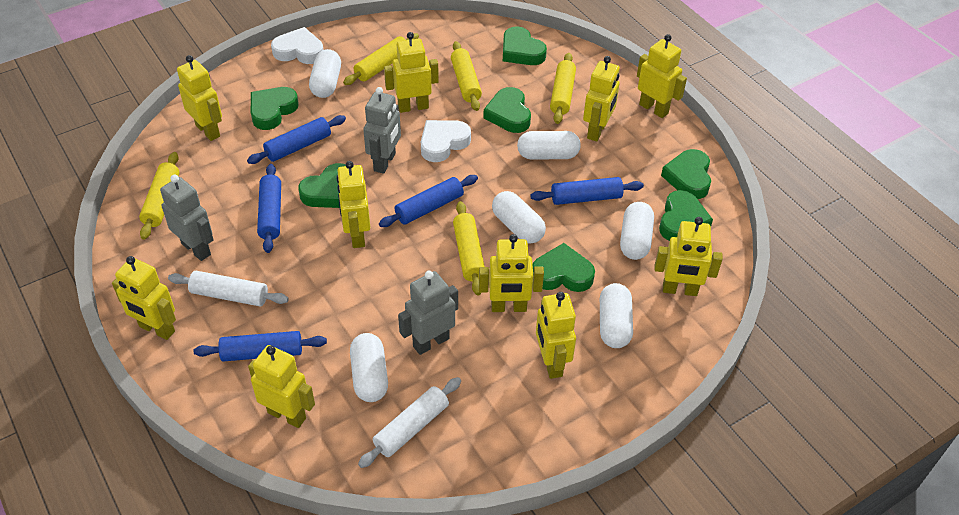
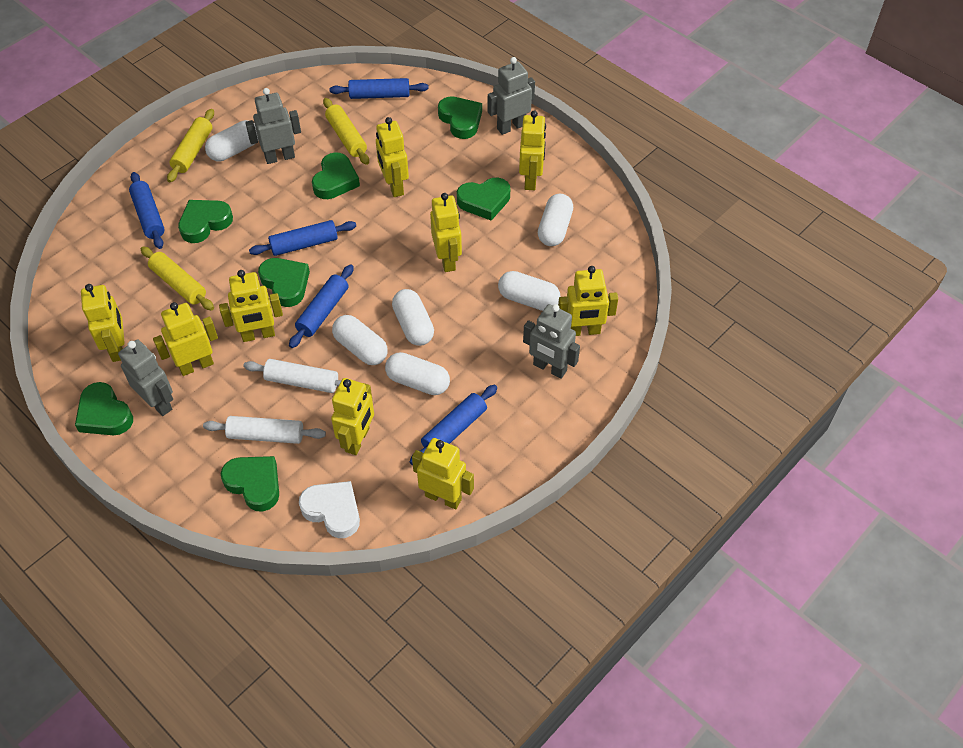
grey robot: 3 -> 4
white heart: 2 -> 1
yellow robot: 10 -> 9
yellow rolling pin: 5 -> 3

